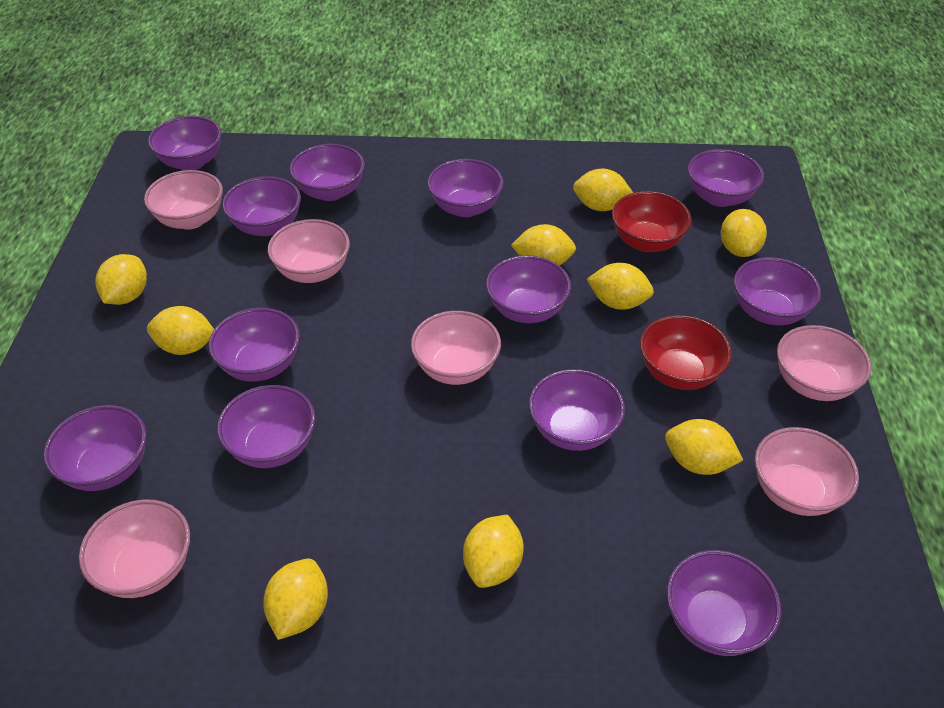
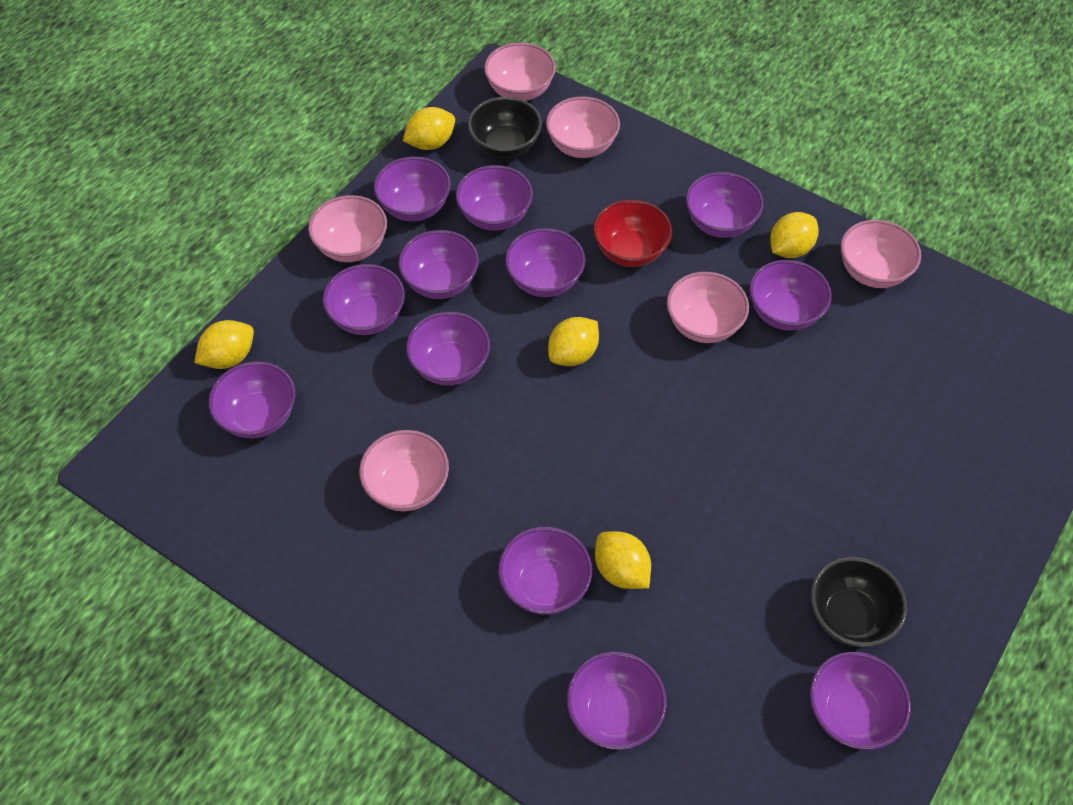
black bowl: 0 -> 2
red bowl: 2 -> 1
yellow lemon: 9 -> 5

